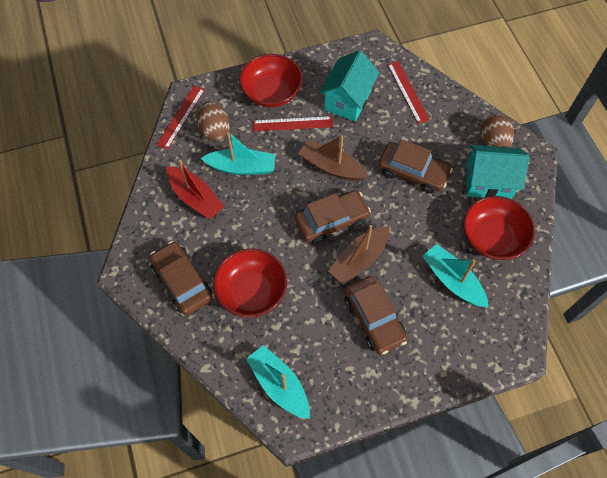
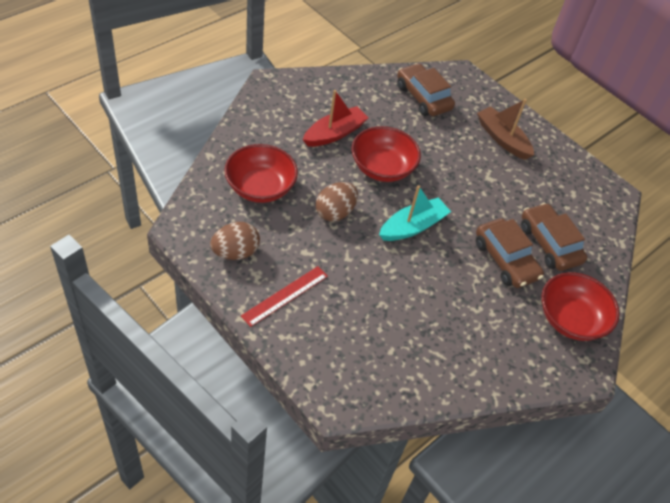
brown boat: 2 -> 1
brown car: 4 -> 3
red ruler: 3 -> 1
turquoise boat: 3 -> 1
turquoise house: 2 -> 0

